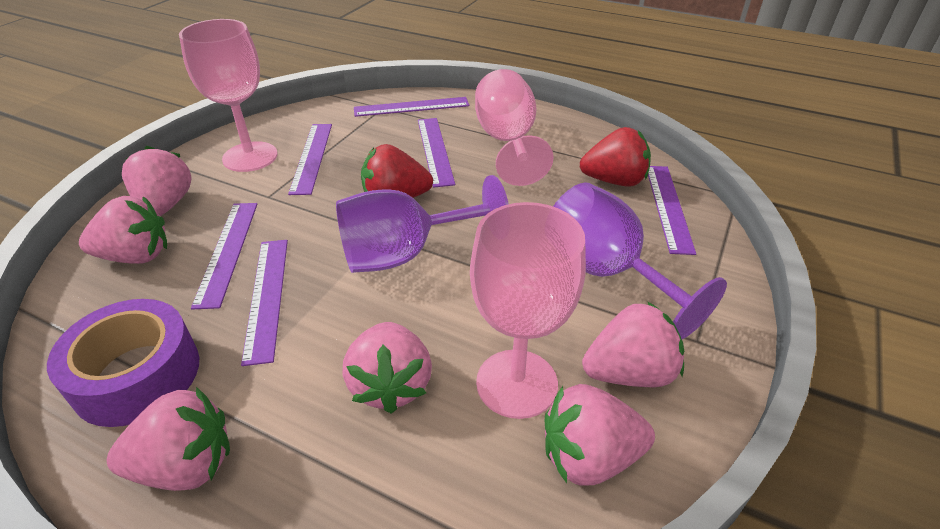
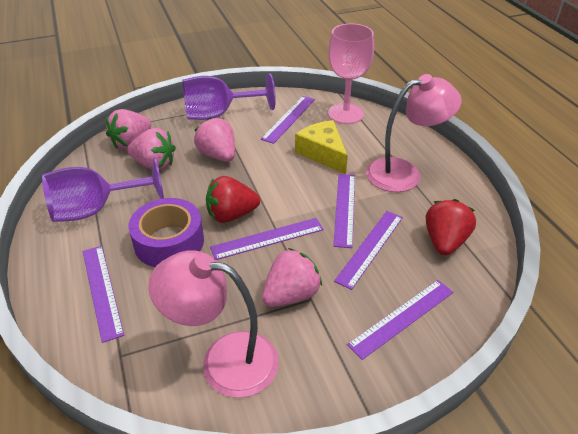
pink goblet: 3 -> 1
pink lamp: 0 -> 2
pink strawberry: 6 -> 4
yellow cheese: 0 -> 1

